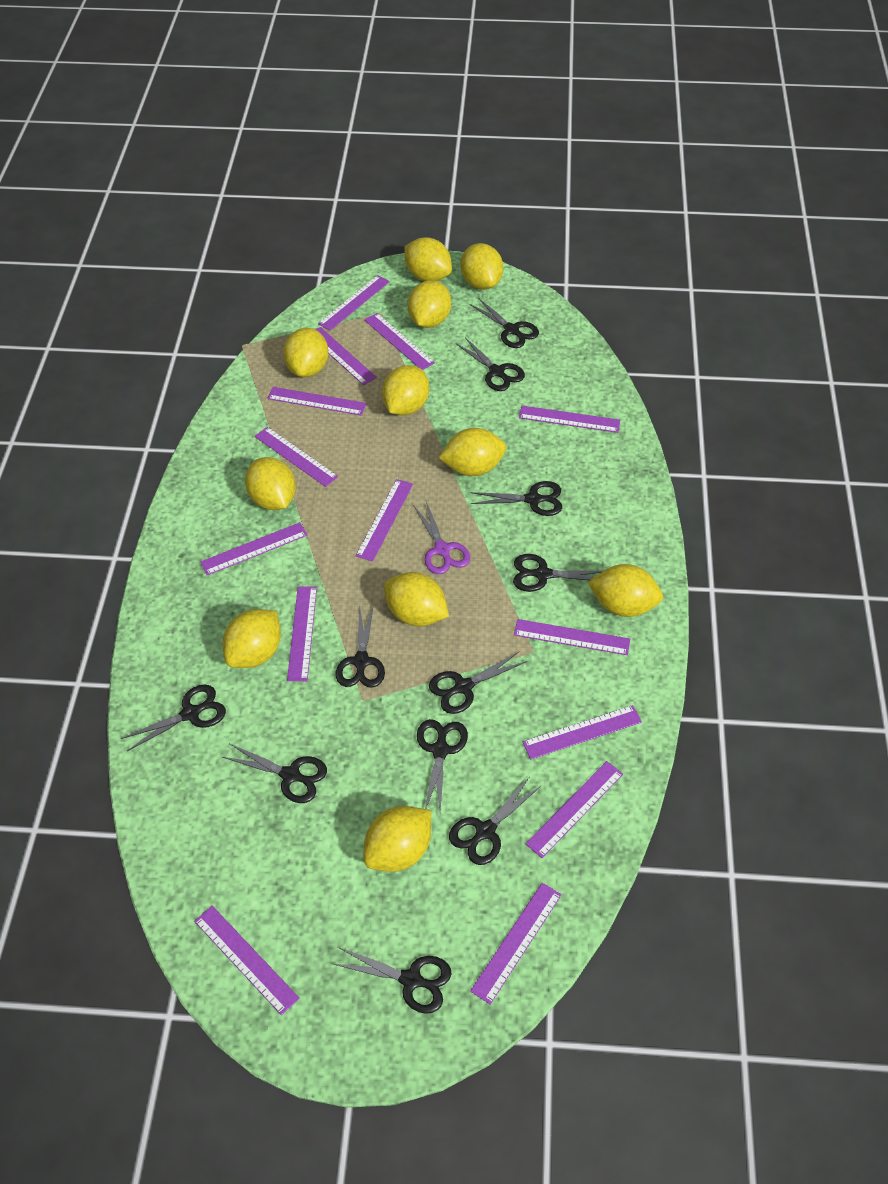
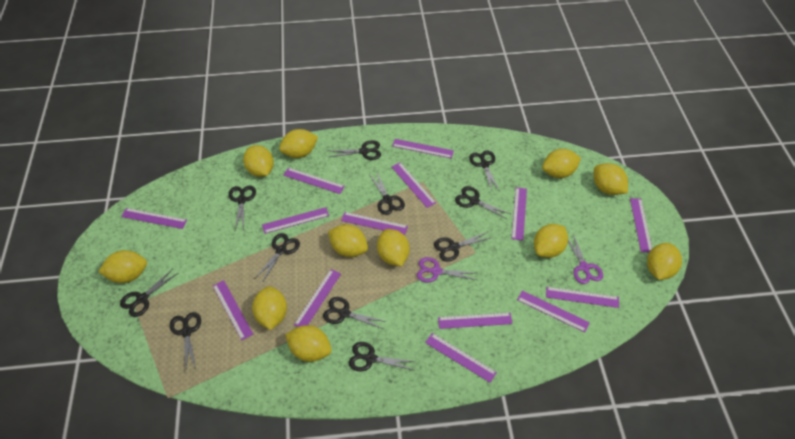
purple scissors: 1 -> 2

